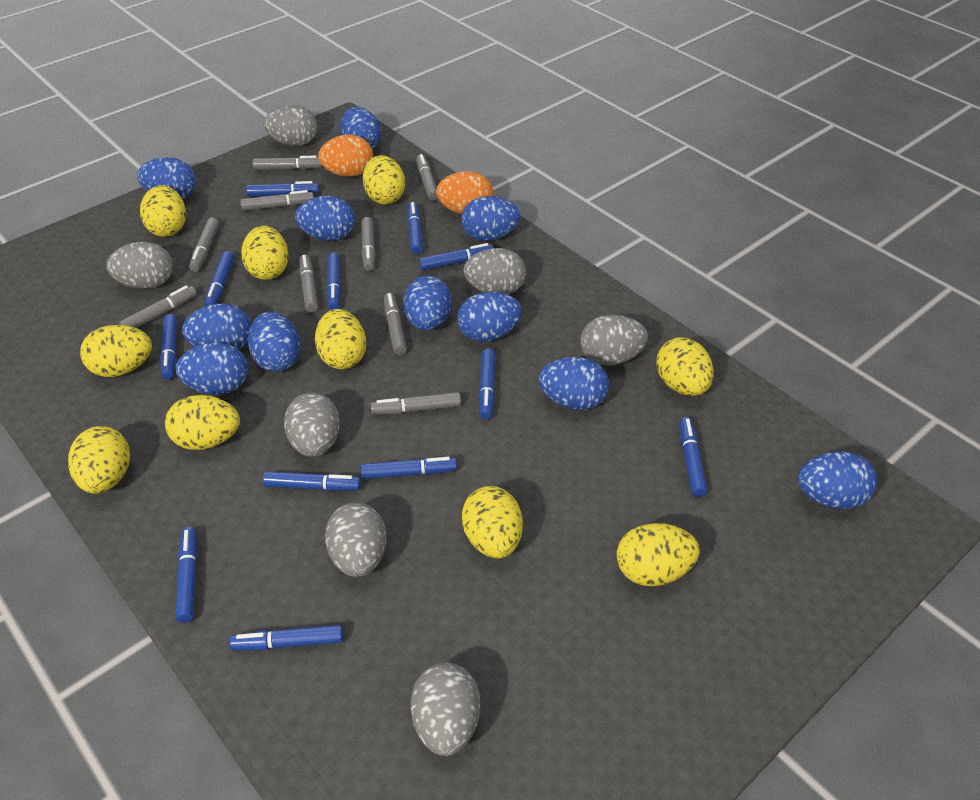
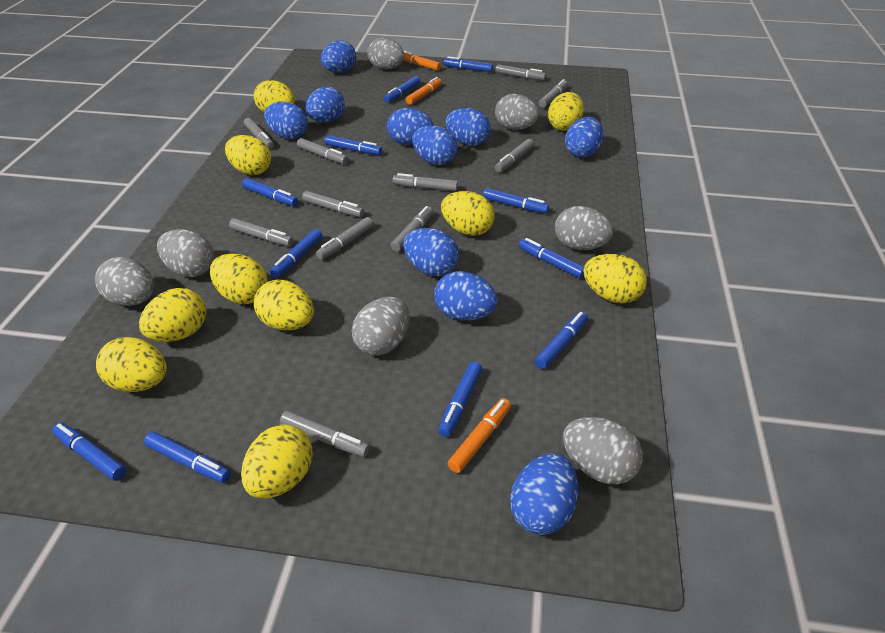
blue egg: 11 -> 10
blue marker: 12 -> 11
grey marker: 9 -> 11
orange egg: 2 -> 0
orange marker: 0 -> 3

